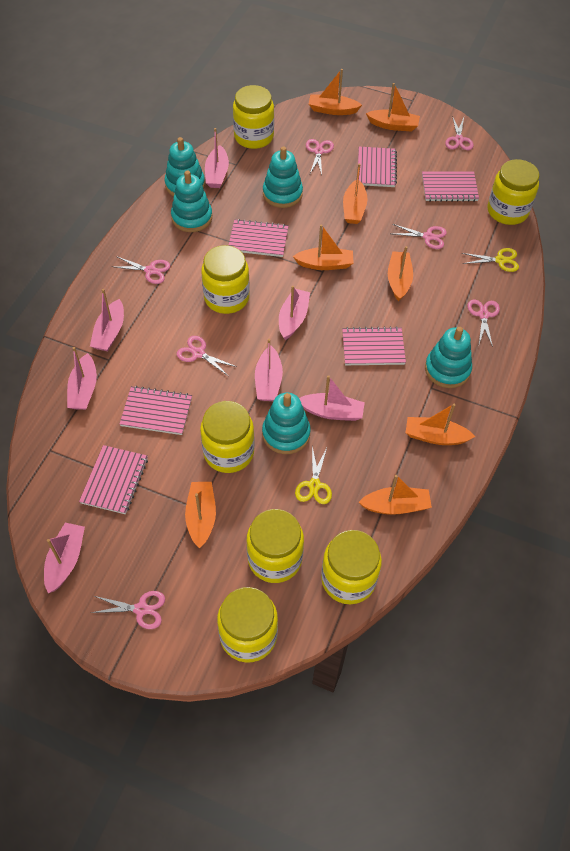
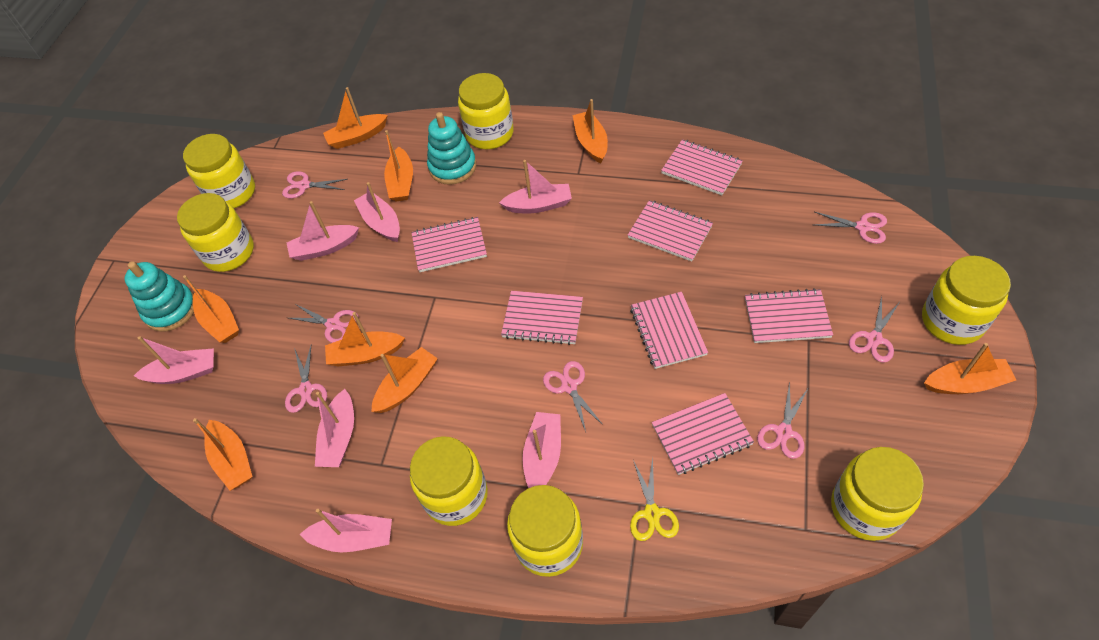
pink notebook: 6 -> 7
turquoise stacking toy: 5 -> 2
yellow scissors: 2 -> 1

